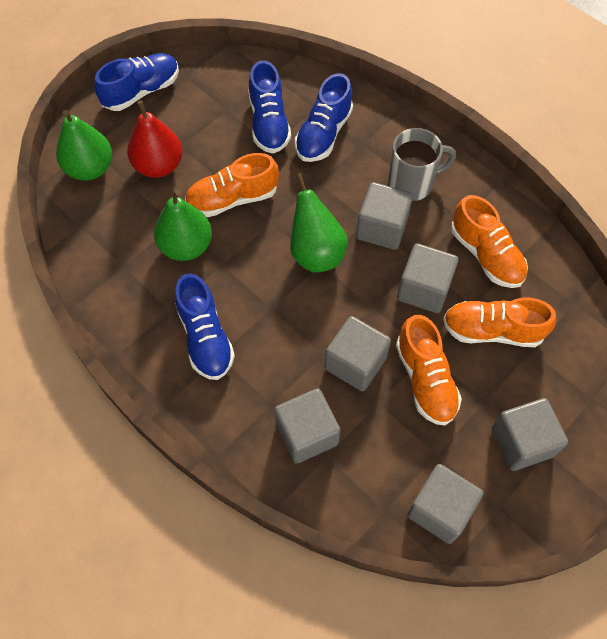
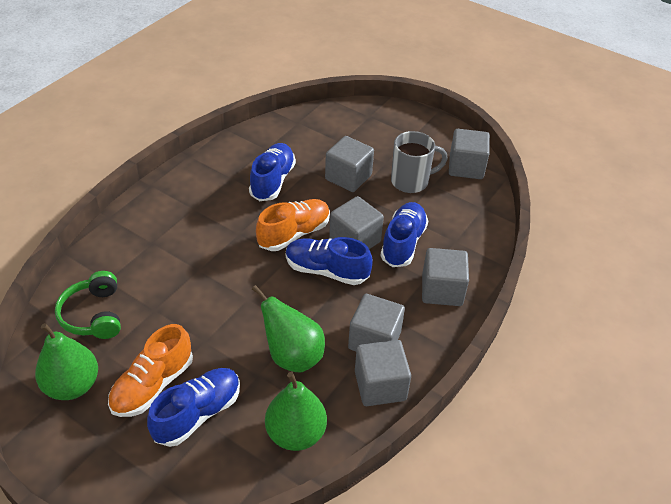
green headphones: 0 -> 1
orange shoe: 4 -> 2
red pear: 1 -> 0

